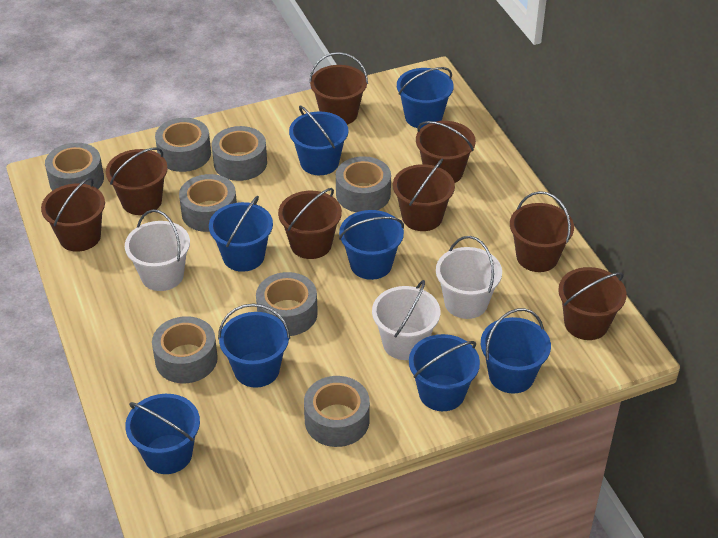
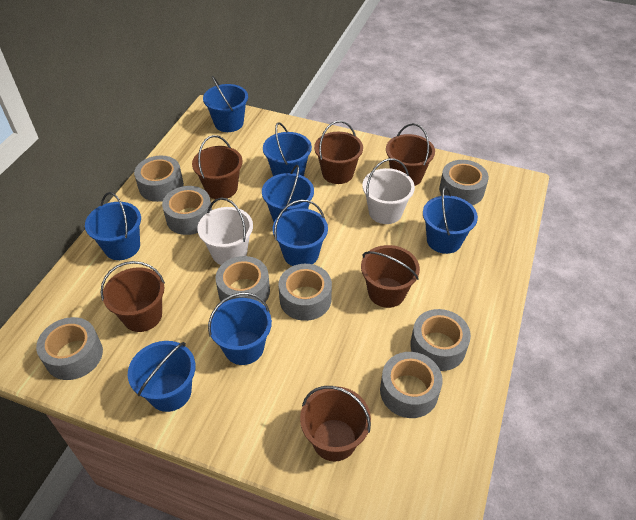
brown bucket: 8 -> 6
white bucket: 3 -> 2

